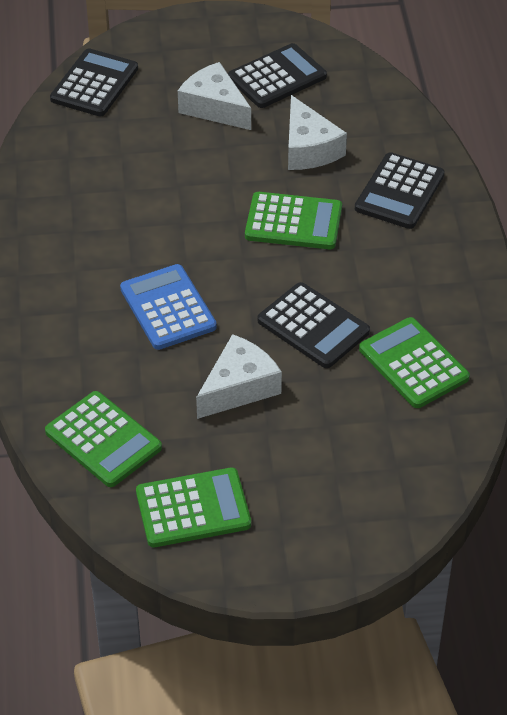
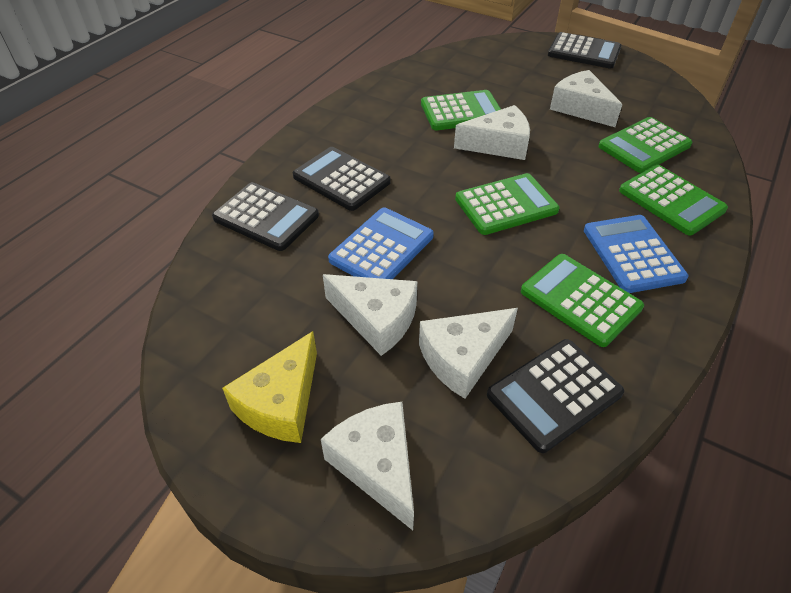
blue calculator: 1 -> 2
green calculator: 4 -> 5
white cheese: 3 -> 5
yellow cheese: 0 -> 1

